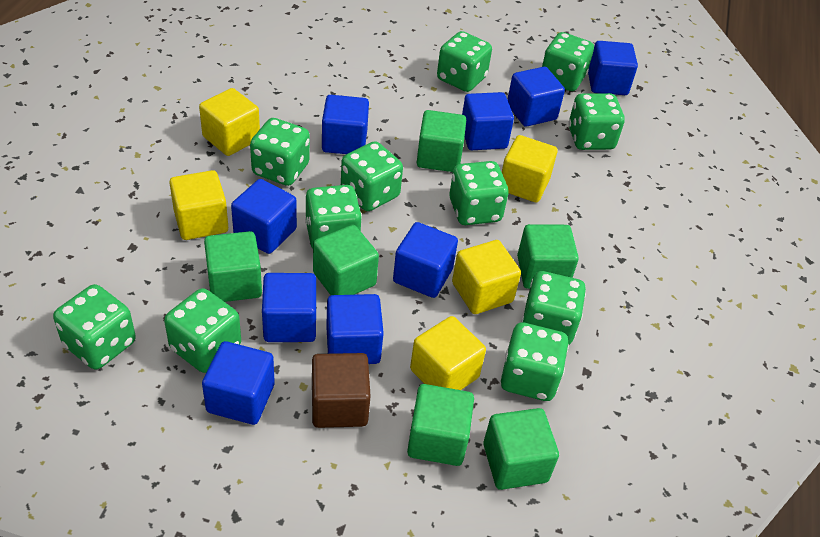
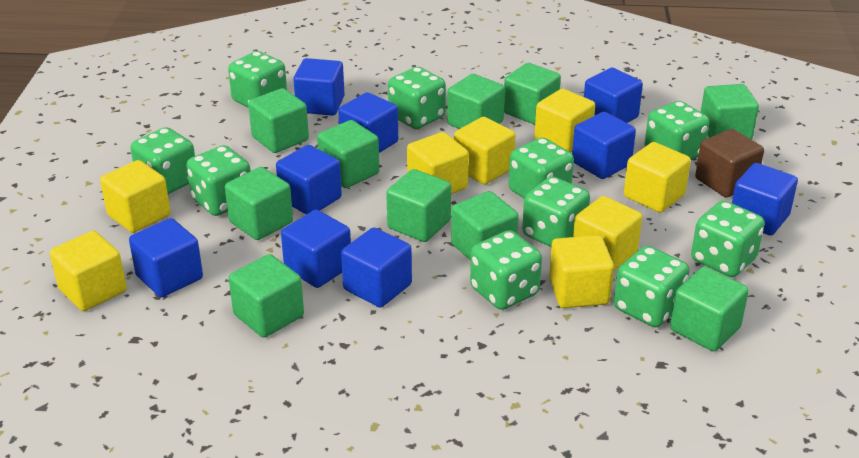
green cube: 6 -> 10
green dice: 11 -> 10
yellow cube: 5 -> 8

